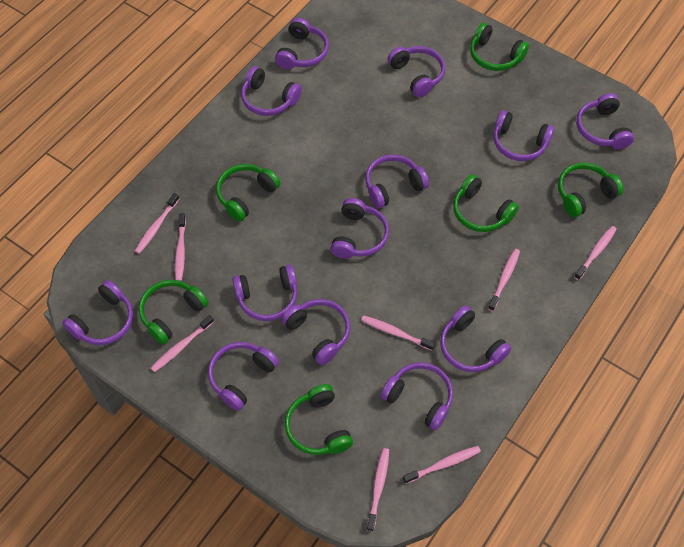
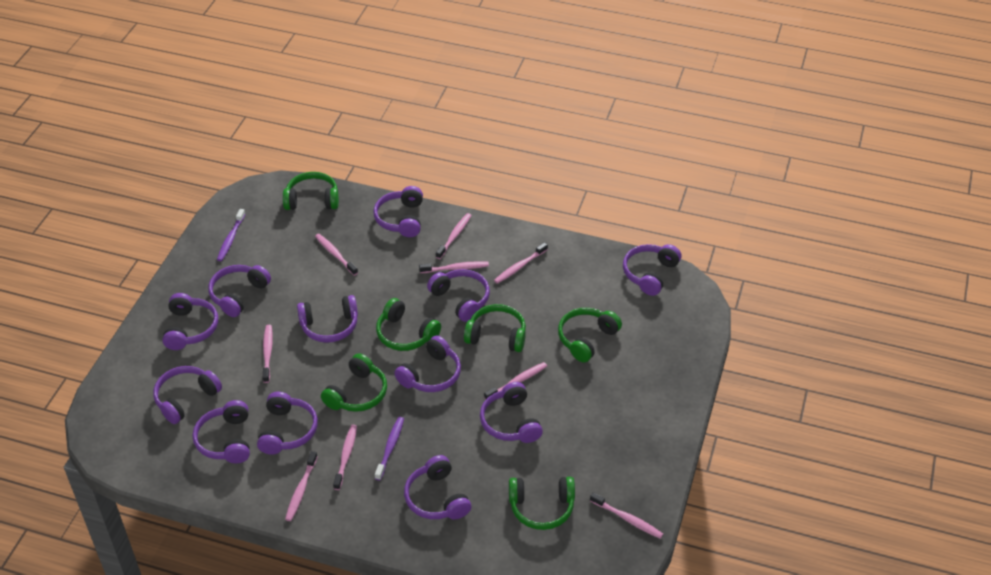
pink toothbrush: 8 -> 9
purple headphones: 13 -> 12
purple toothbrush: 0 -> 2

